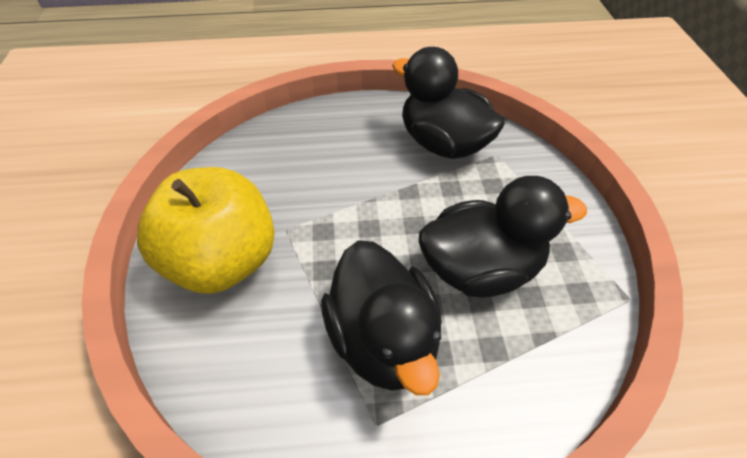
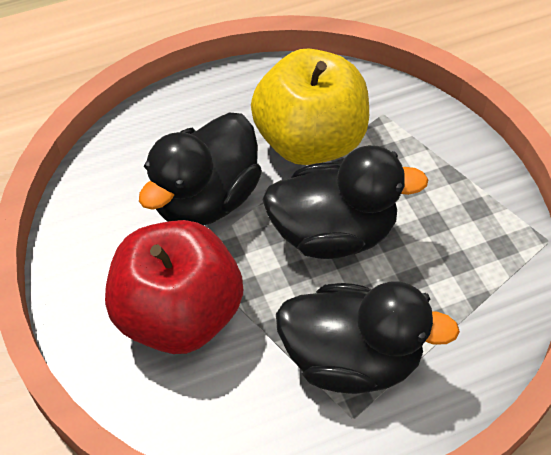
red apple: 0 -> 1

